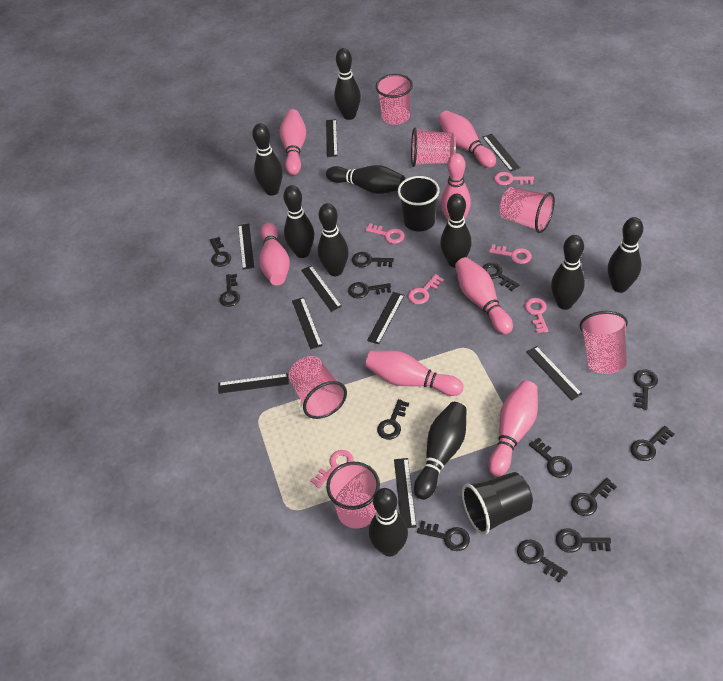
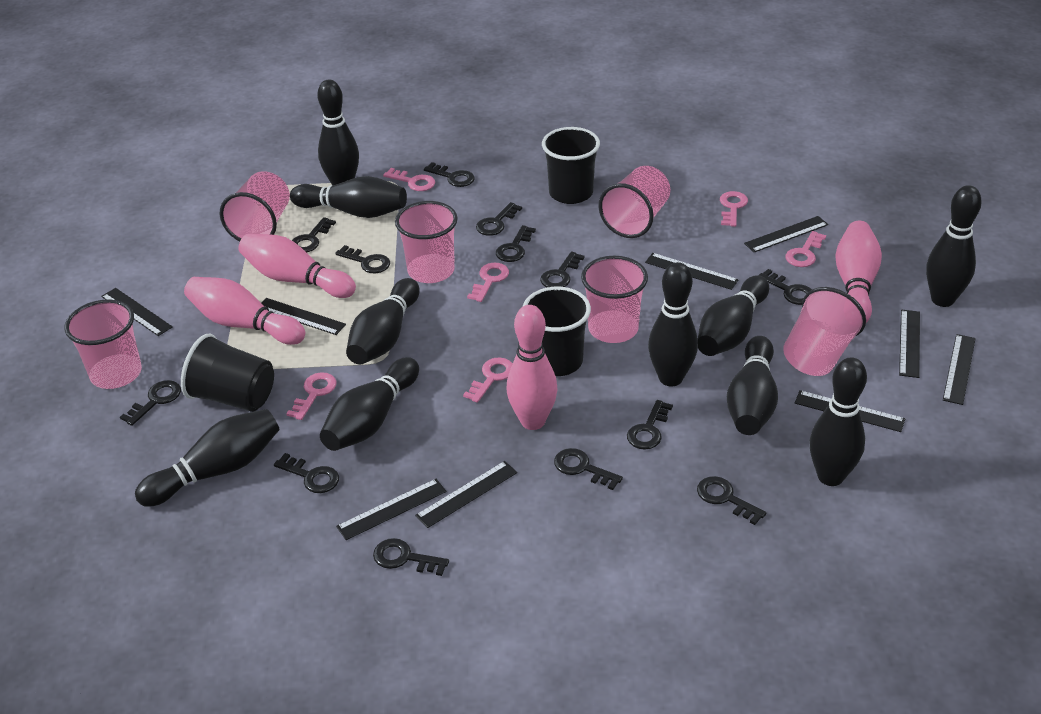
black cup: 2 -> 3
pink bowling pin: 7 -> 4

